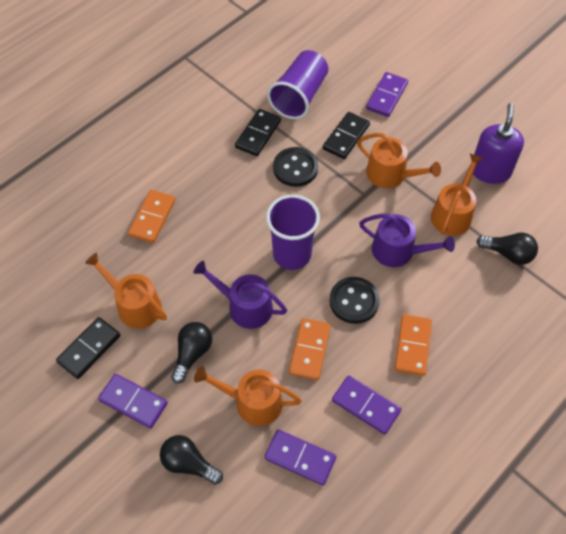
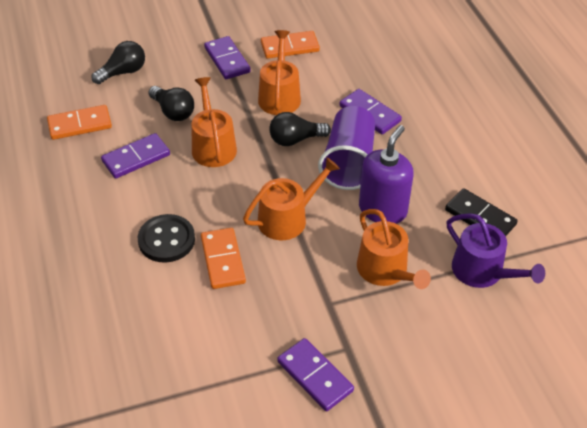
black button: 2 -> 1
black domino: 3 -> 1
purple cup: 2 -> 1
purple watering can: 2 -> 1

